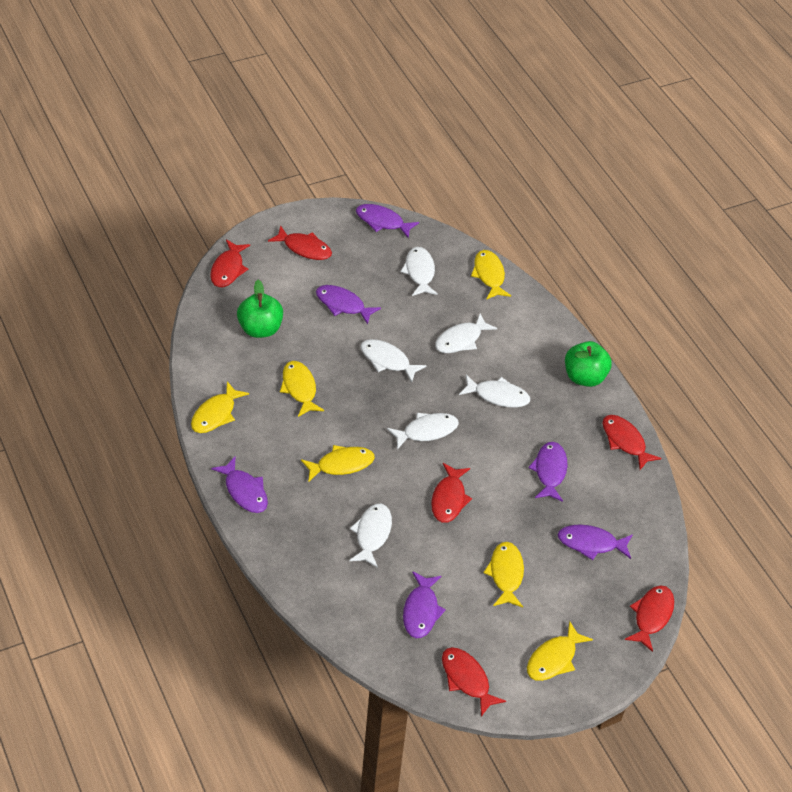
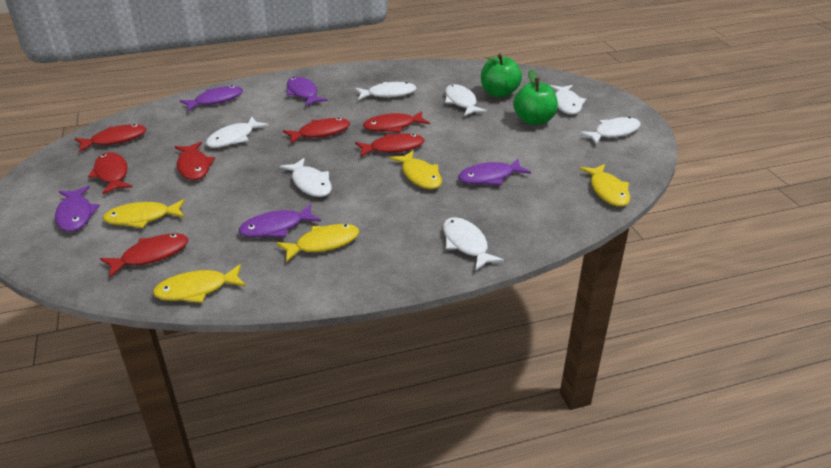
purple fish: 6 -> 5
red fish: 6 -> 7
white fish: 6 -> 7
yellow fish: 6 -> 5

